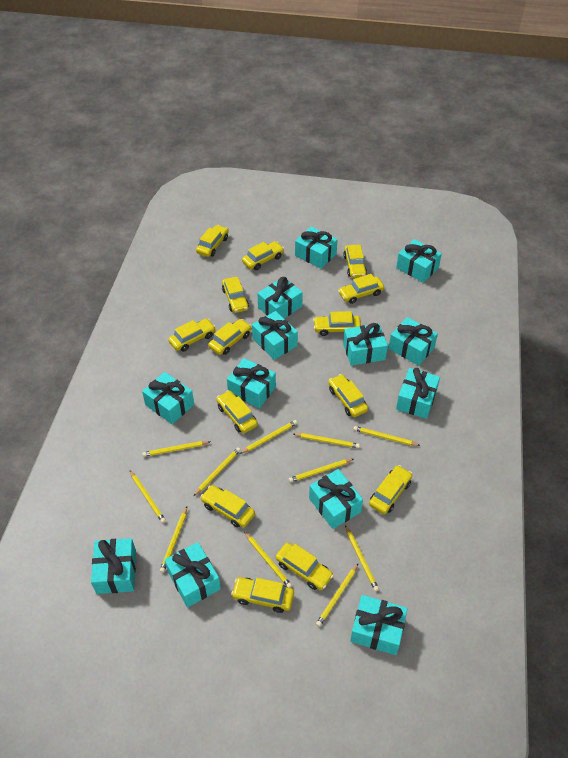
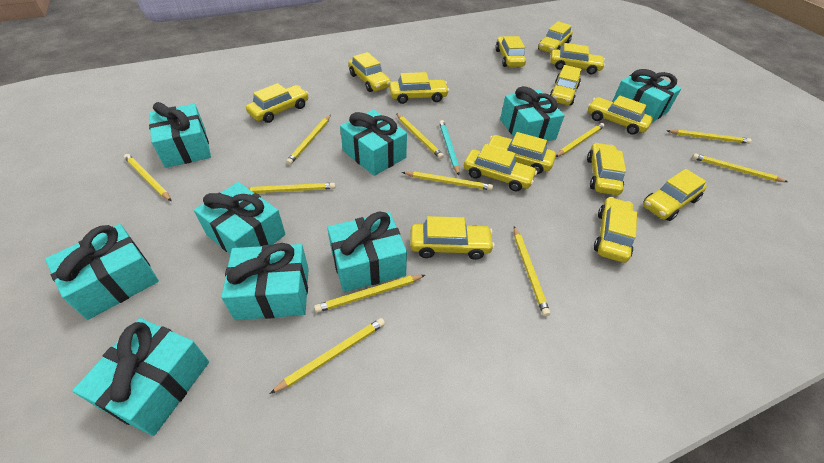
turquoise gift: 13 -> 9
turquoise pencil: 0 -> 1

